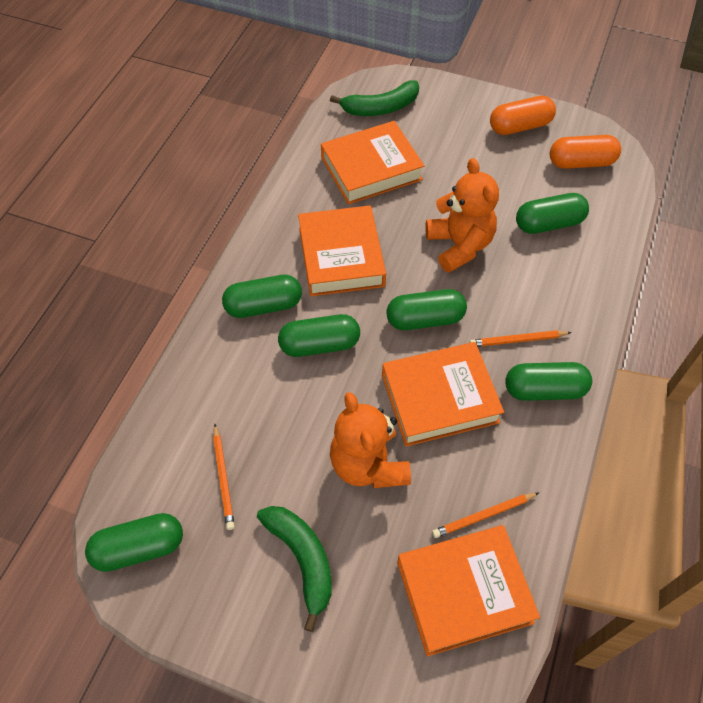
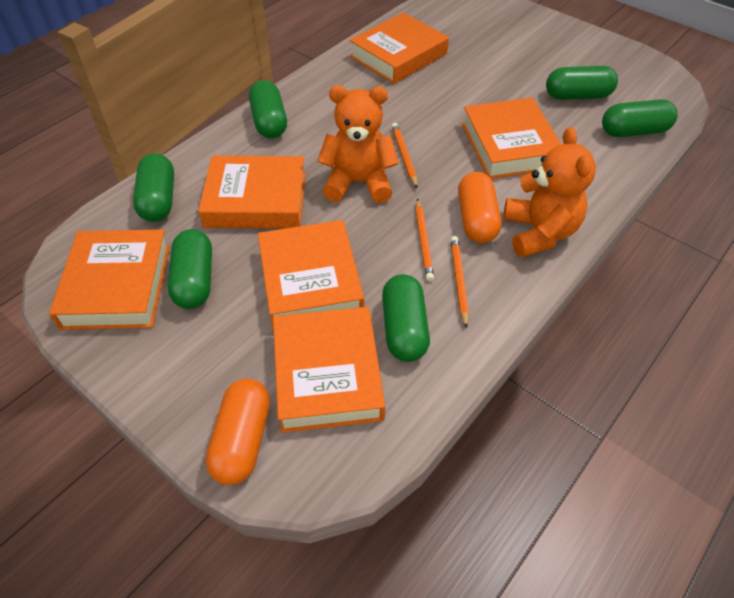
green banana: 2 -> 0
orange book: 4 -> 6

